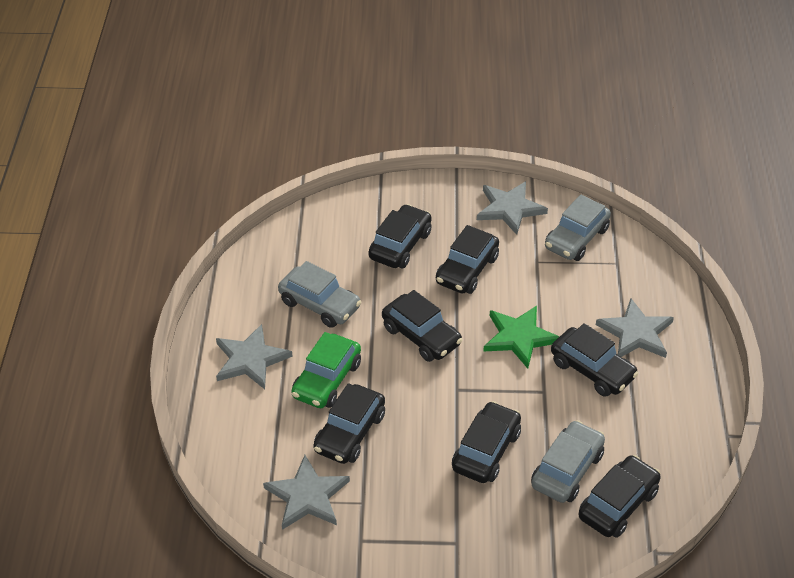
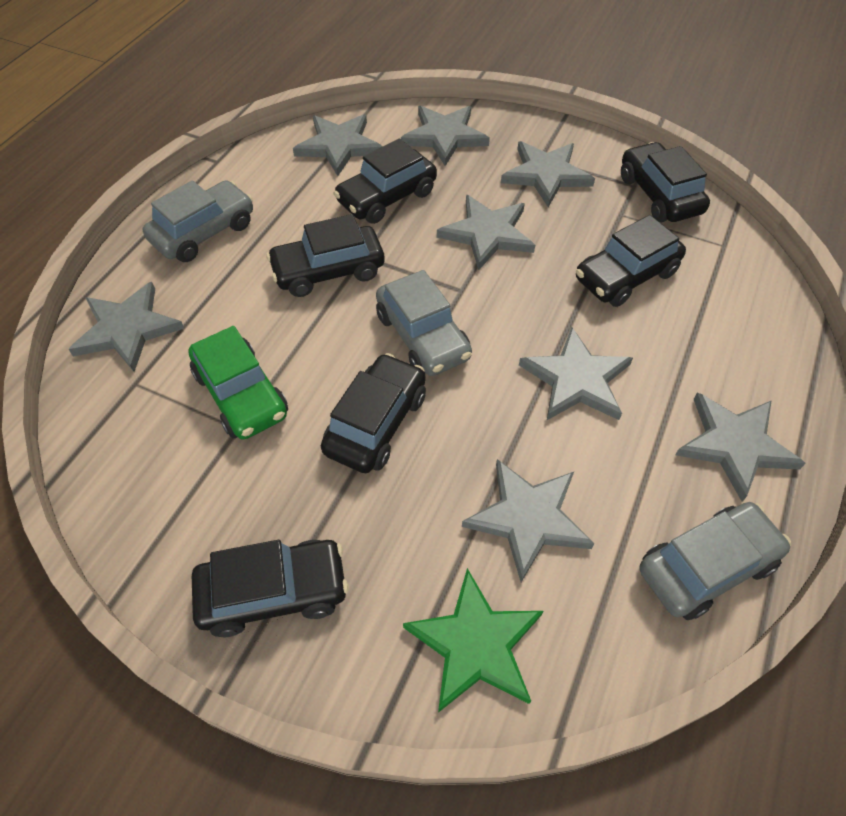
black car: 7 -> 6
grey star: 4 -> 8

